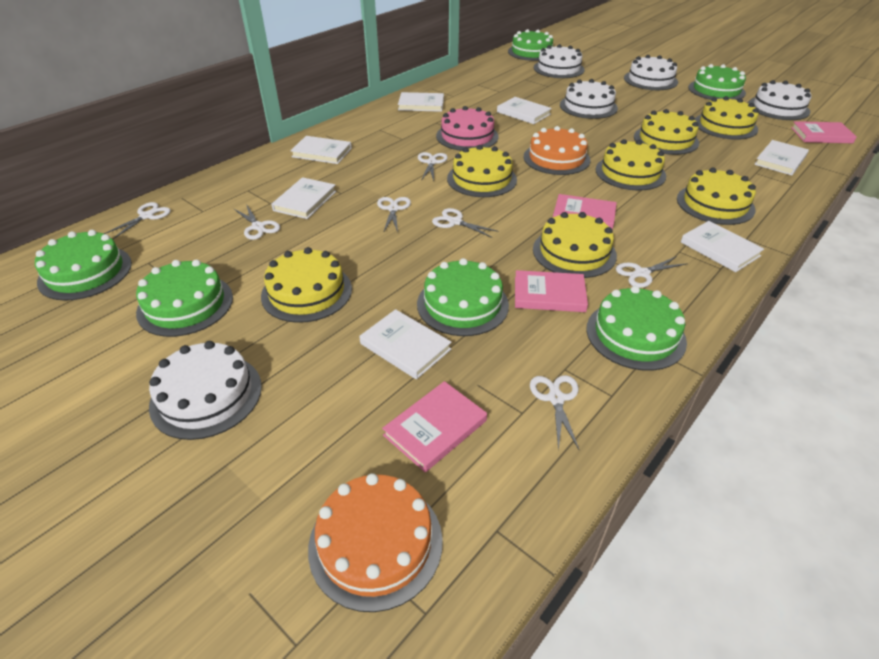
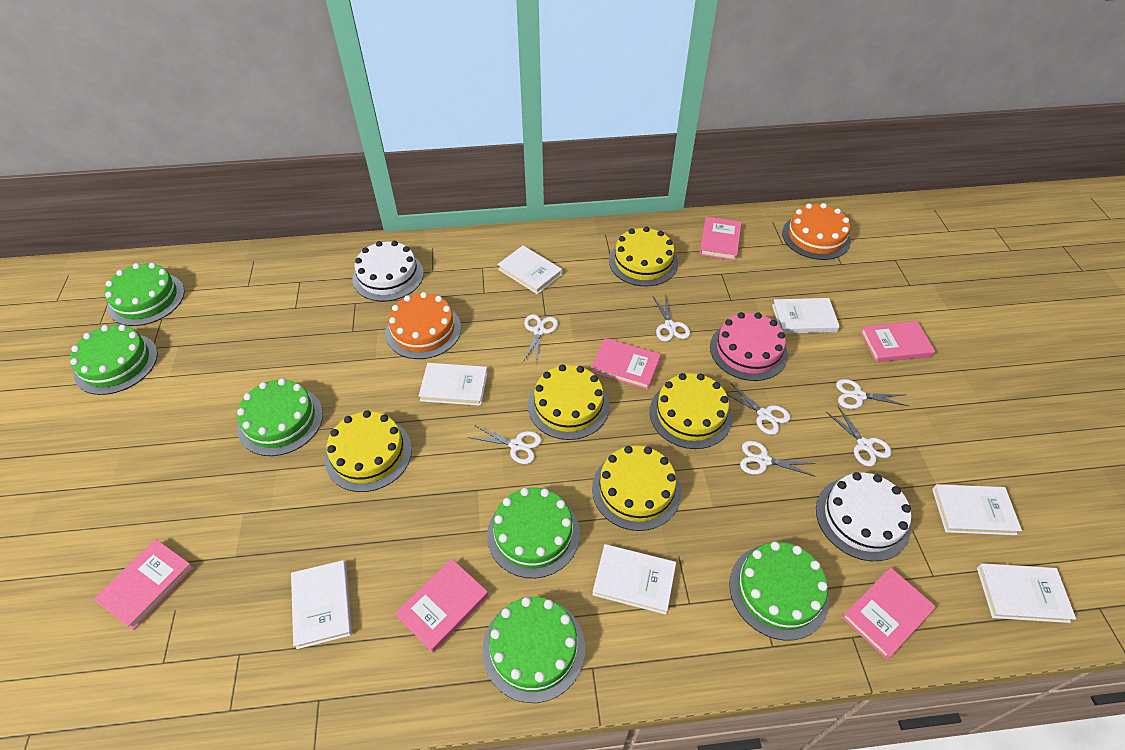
pink book: 4 -> 6
white cake: 5 -> 2
yellow cake: 7 -> 5

